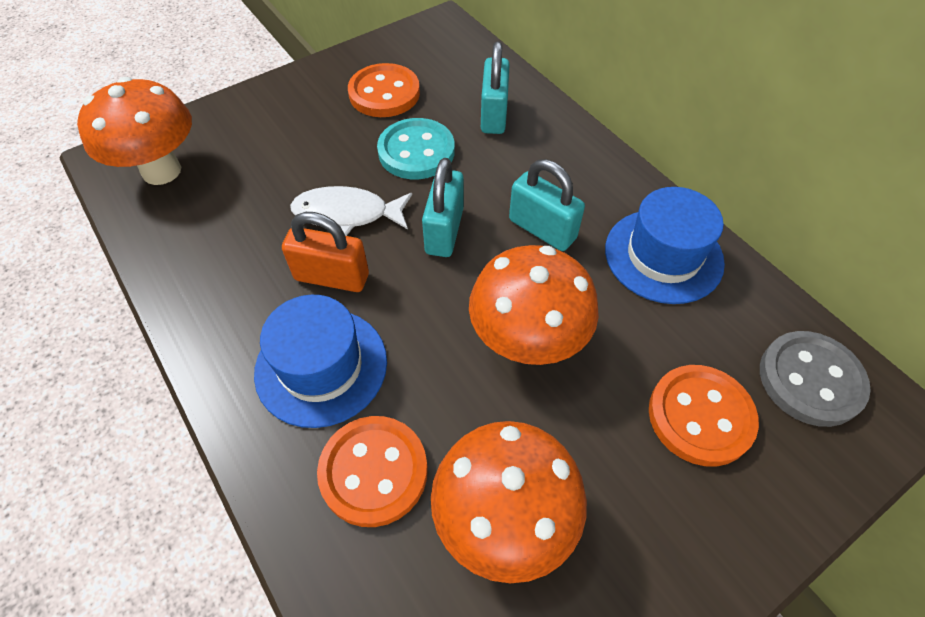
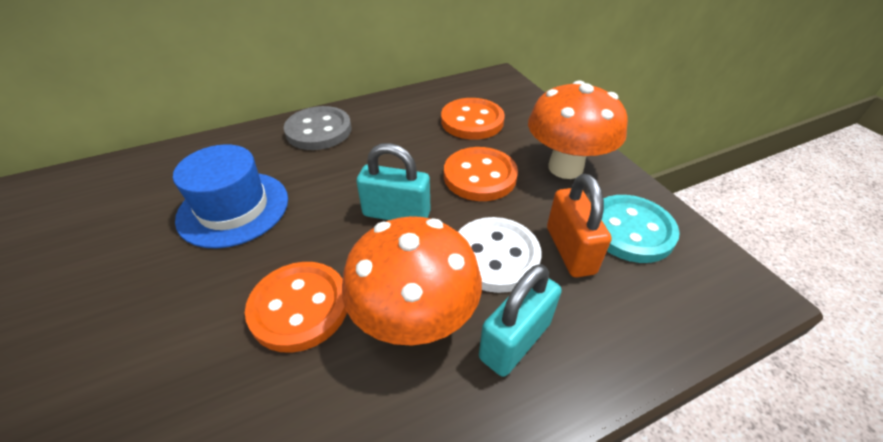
blue hat: 2 -> 1
orange mushroom: 3 -> 2
turquoise padlock: 3 -> 2
white button: 0 -> 1
white fish: 1 -> 0

